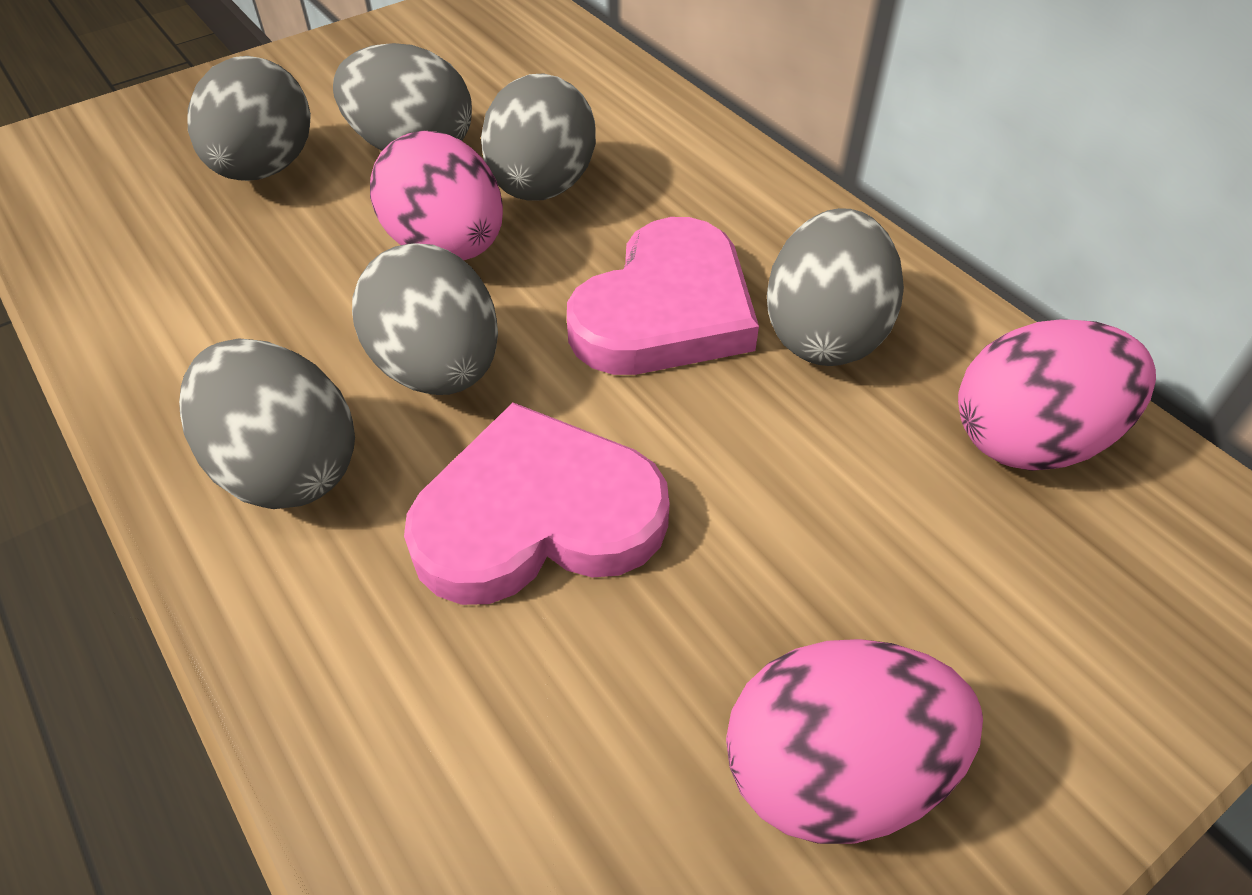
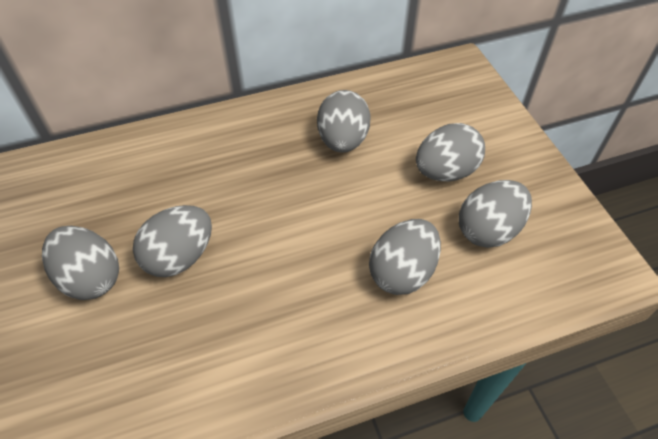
pink egg: 3 -> 0
pink heart: 2 -> 0

